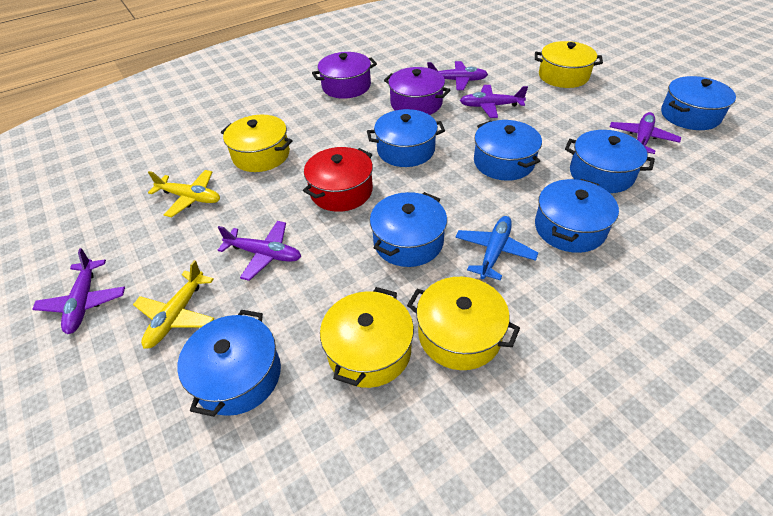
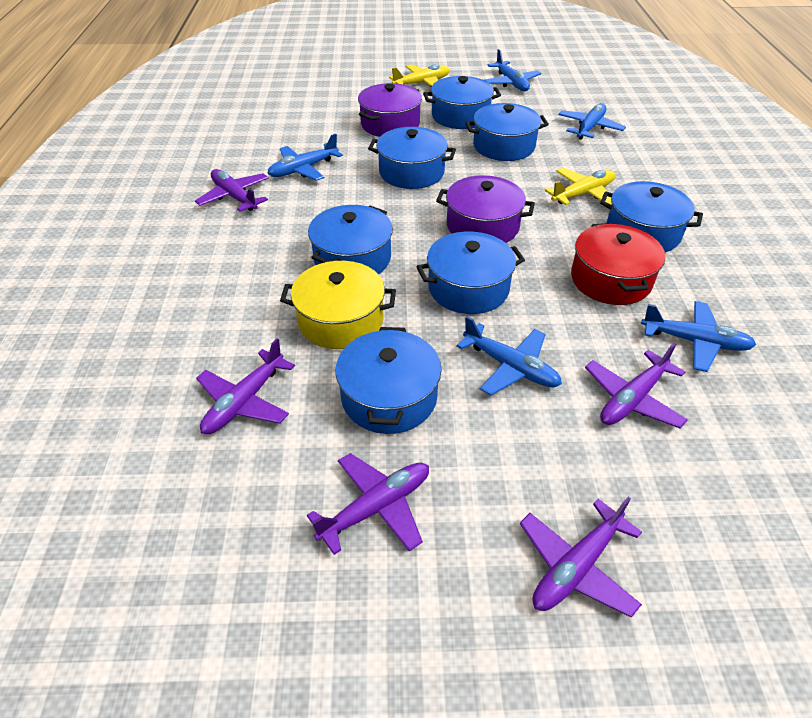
blue plane: 1 -> 5
yellow pot: 4 -> 1

